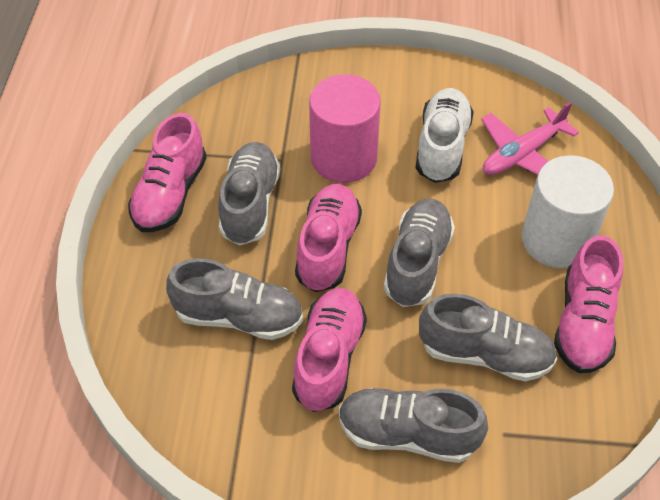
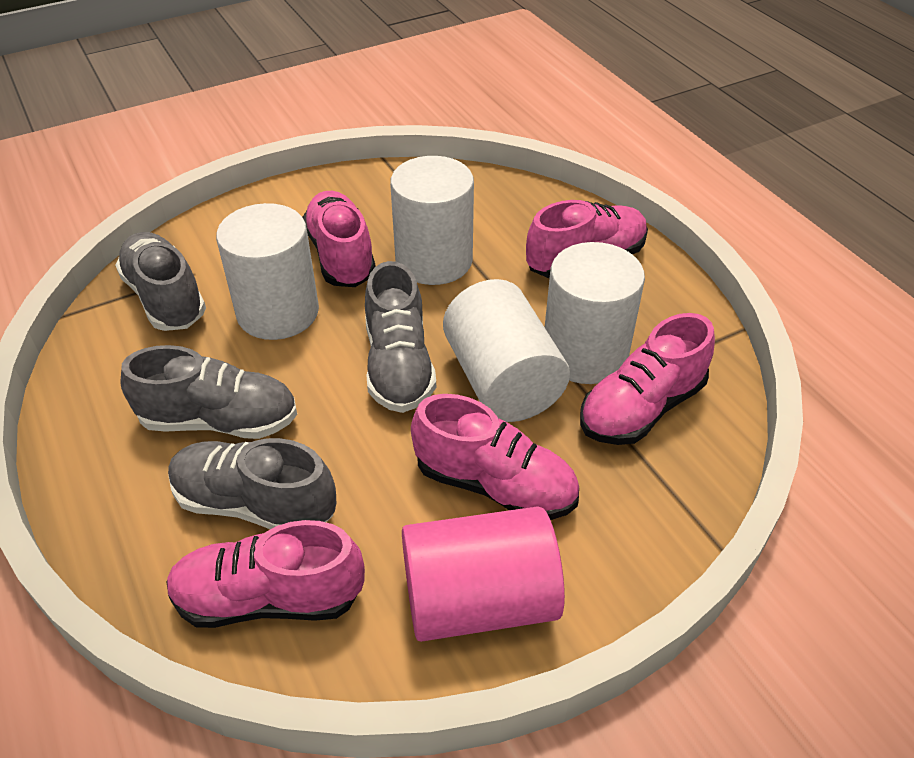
grey shoe: 5 -> 4
pink plane: 1 -> 0
pink shoe: 4 -> 5
white cylinder: 1 -> 4
white shoe: 1 -> 0

